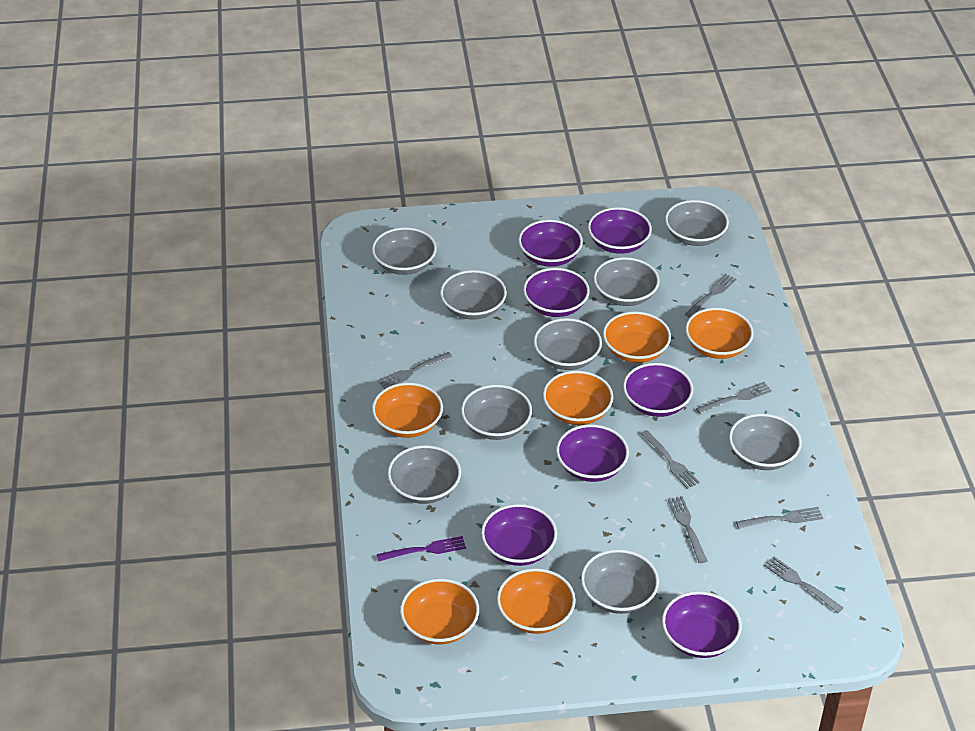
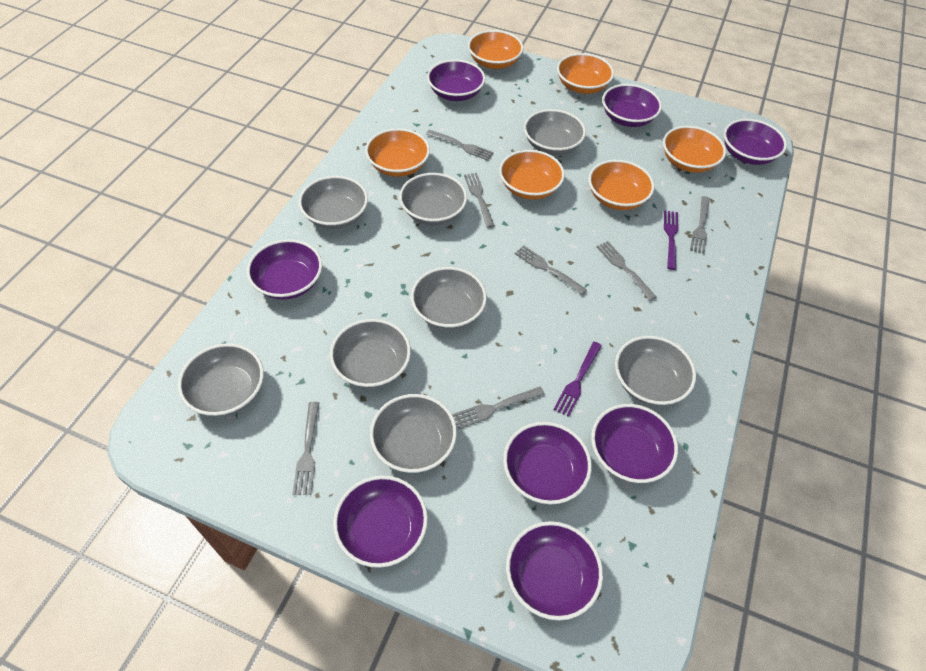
grey bowl: 9 -> 8
purple bowl: 7 -> 8
purple fork: 1 -> 2

